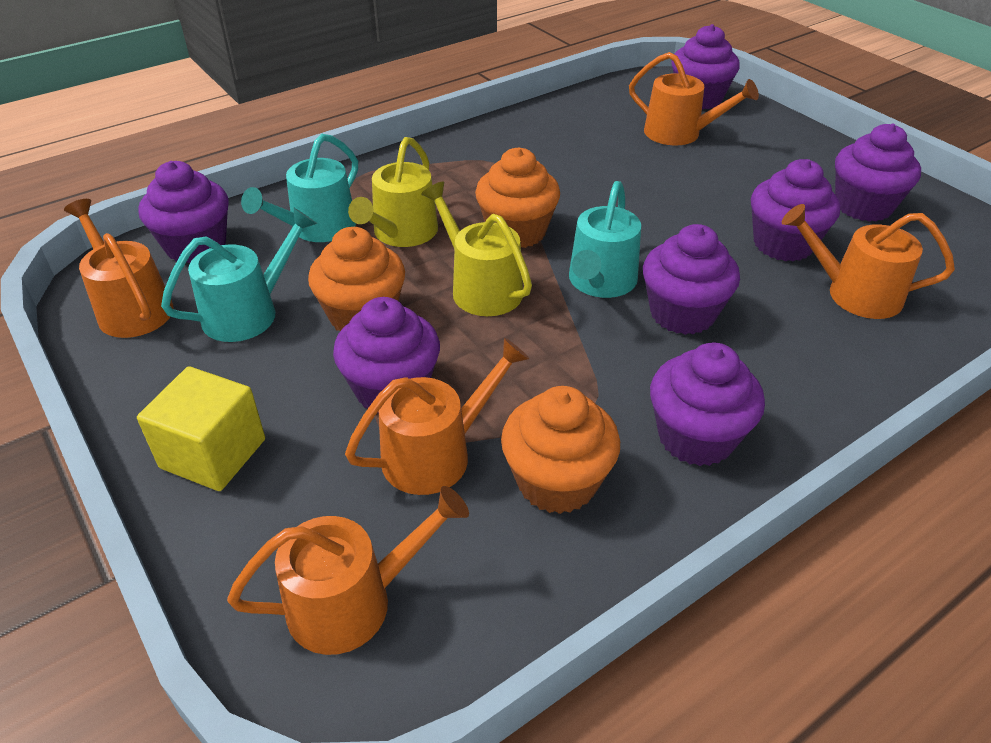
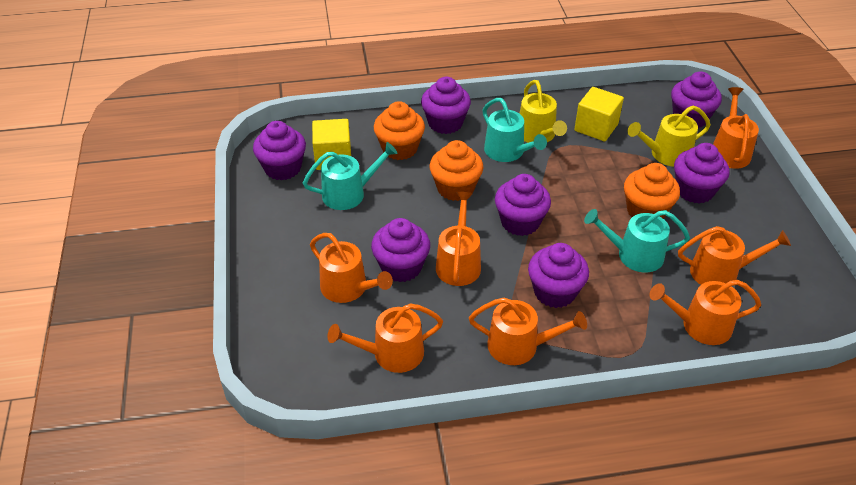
orange watering can: 5 -> 7
yellow cube: 1 -> 2

